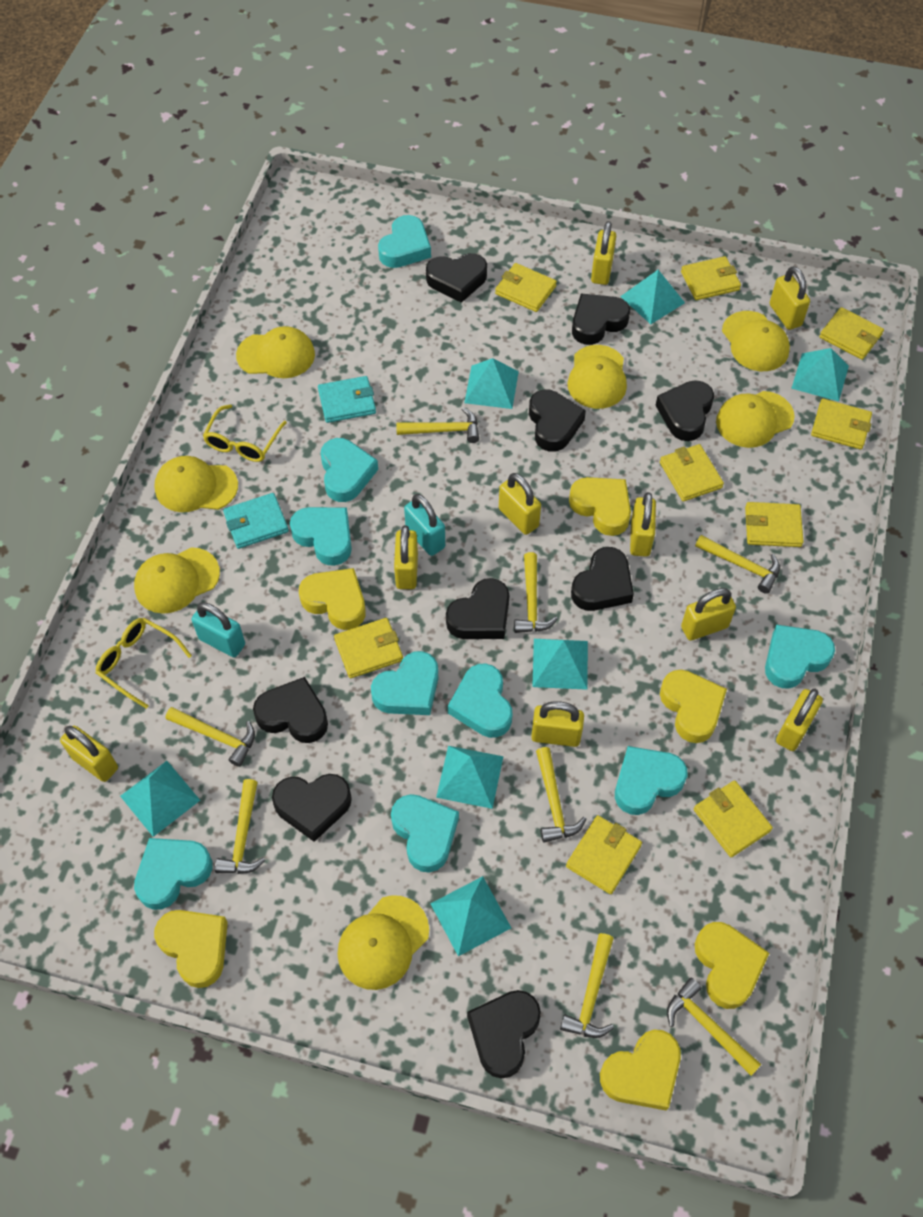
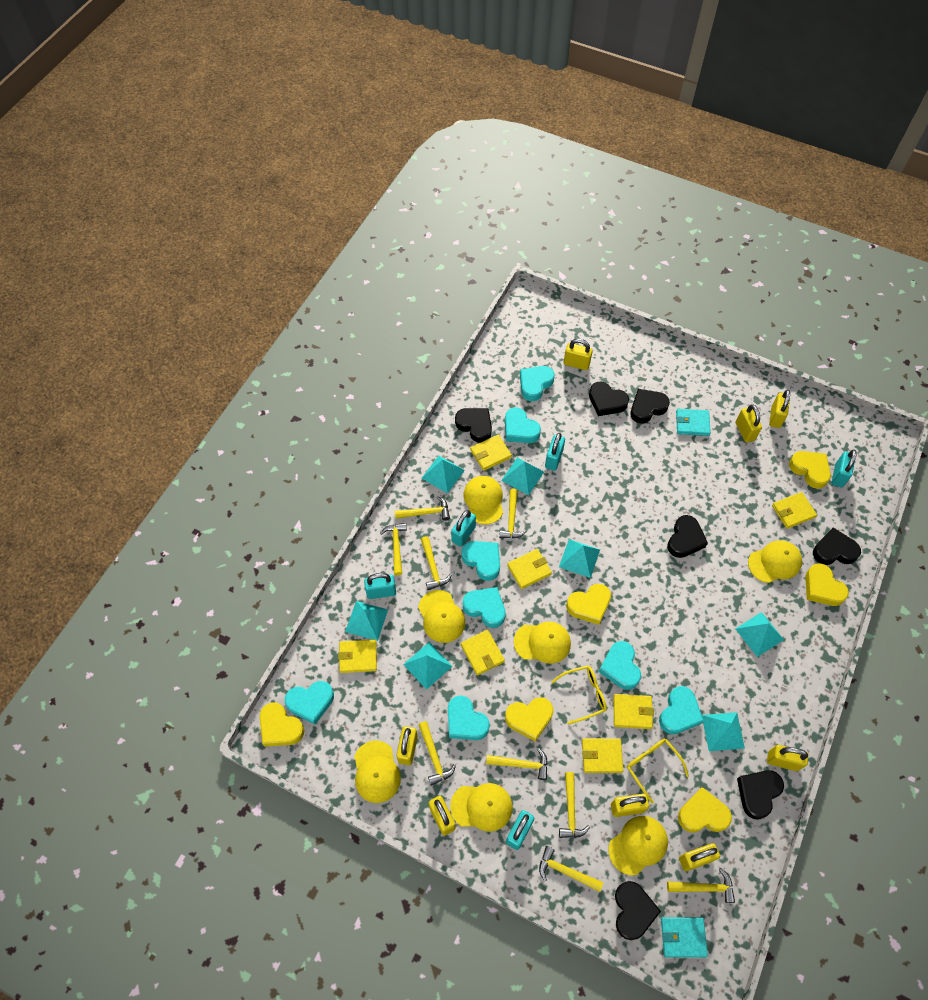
black heart: 9 -> 7
turquoise heart: 9 -> 8
turquoise padlock: 2 -> 5
yellow hammer: 8 -> 9
yellow padlock: 9 -> 8
yellow wallet: 9 -> 7

